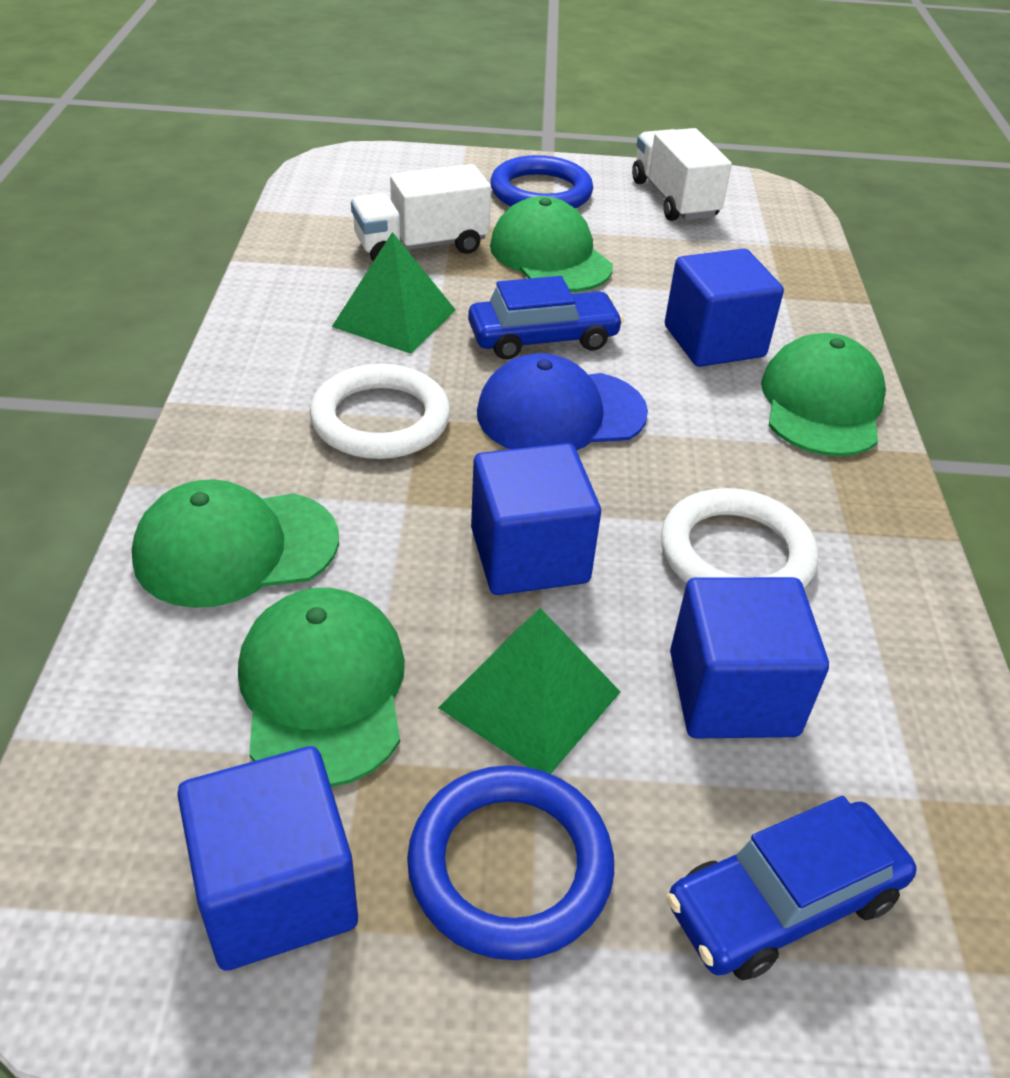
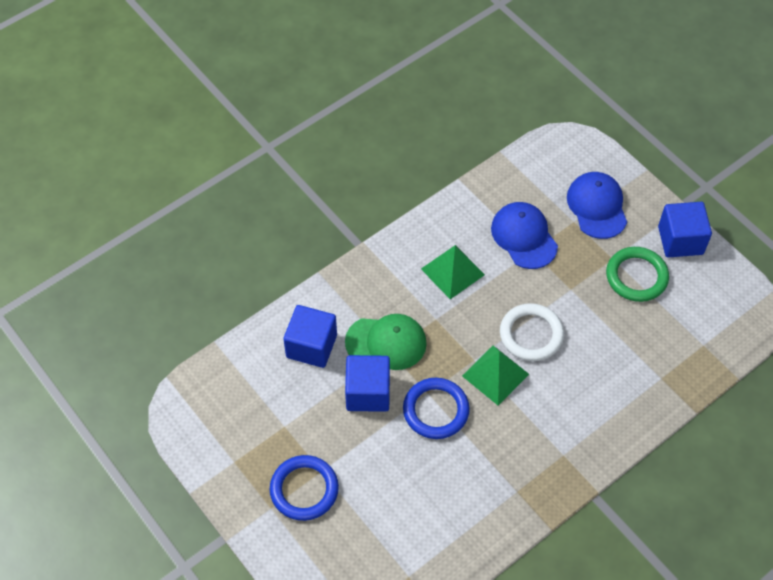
blue cap: 1 -> 2
blue car: 2 -> 0
blue cube: 4 -> 3
green cap: 4 -> 1
green ring: 0 -> 1
white ring: 2 -> 1
white truck: 2 -> 0

